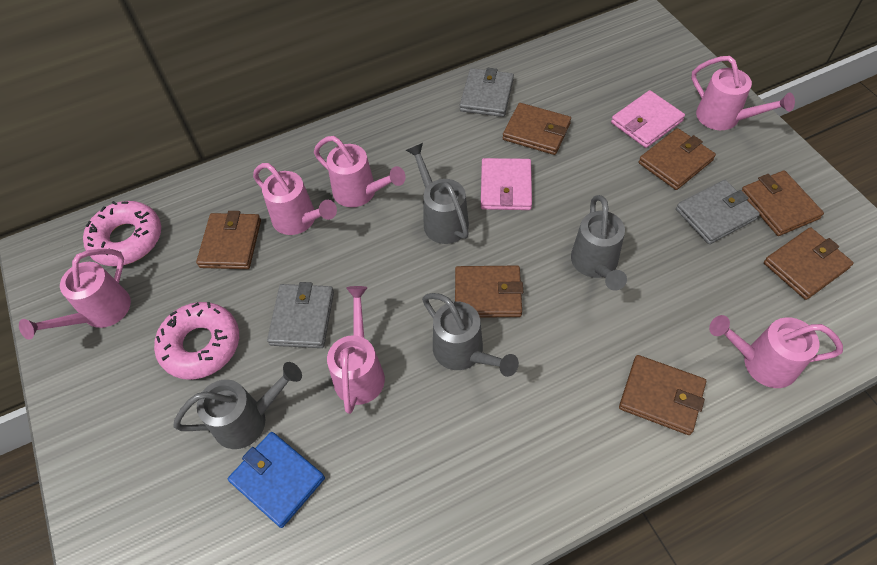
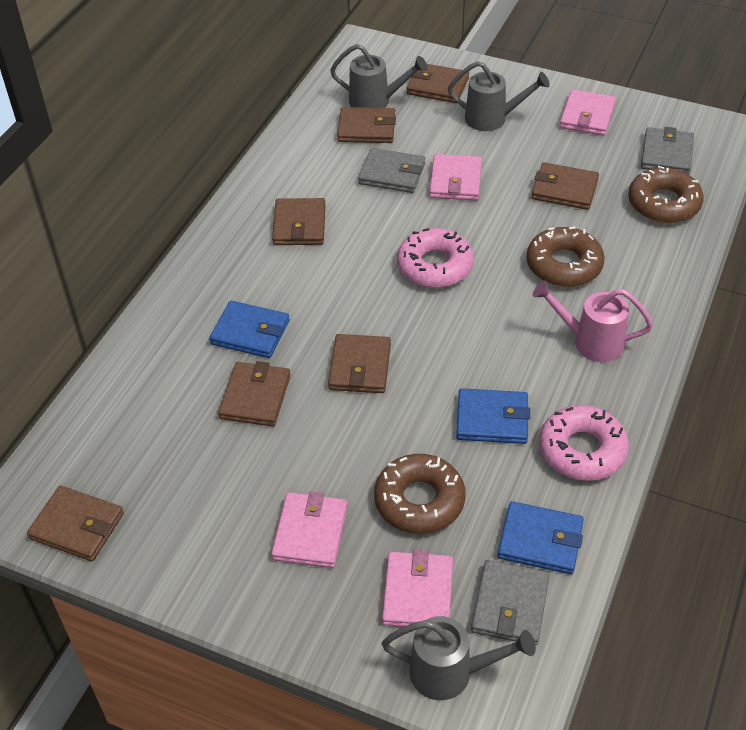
blue wallet: 1 -> 3
brown donut: 0 -> 3
grey watering can: 4 -> 3
pink wallet: 2 -> 4
pink watering can: 6 -> 1

